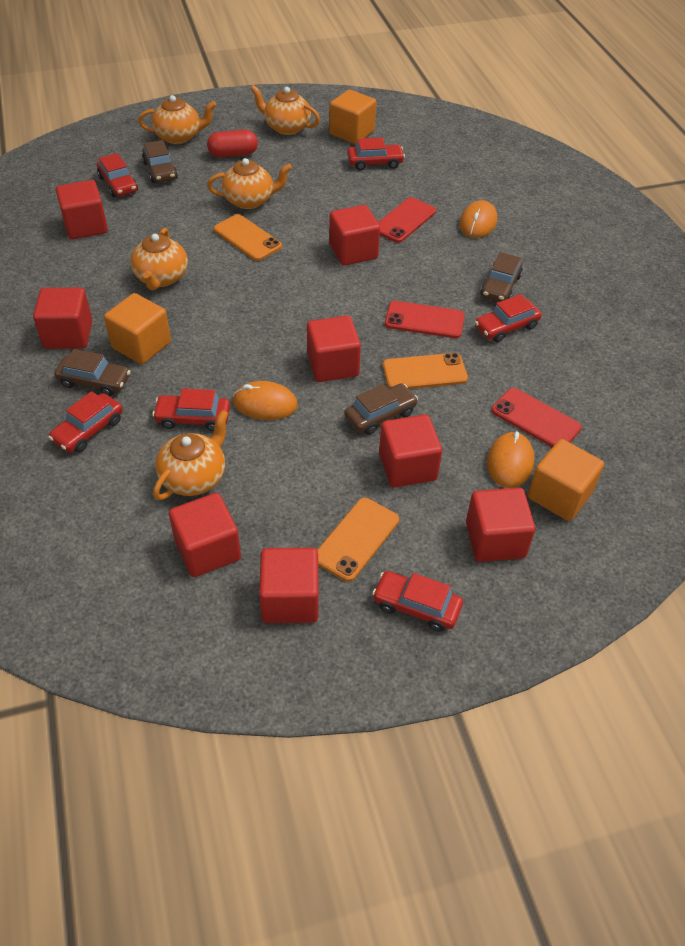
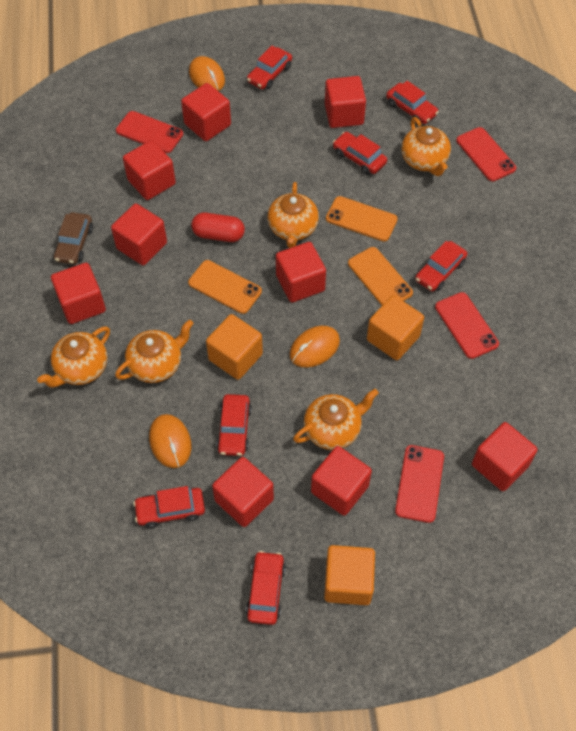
brown car: 4 -> 1
red car: 6 -> 7
red cube: 8 -> 9
red phone: 3 -> 4

